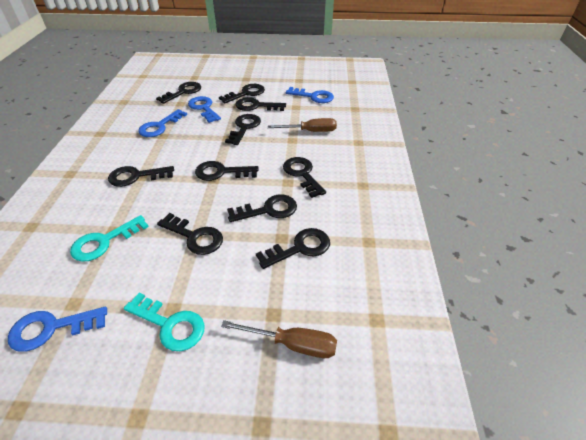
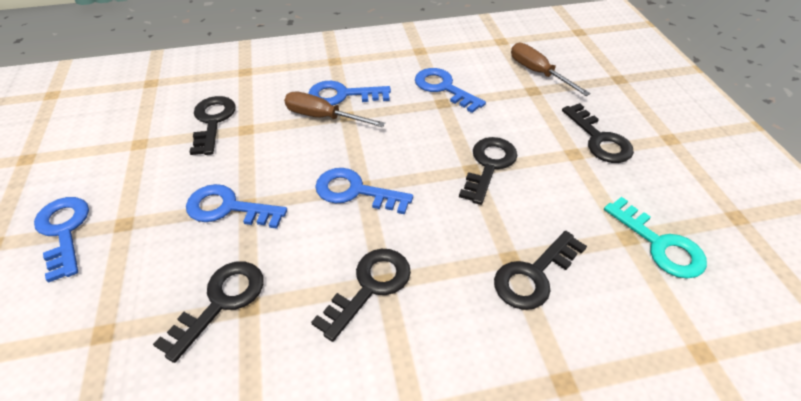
black key: 10 -> 6
blue key: 4 -> 5
turquoise key: 2 -> 1

